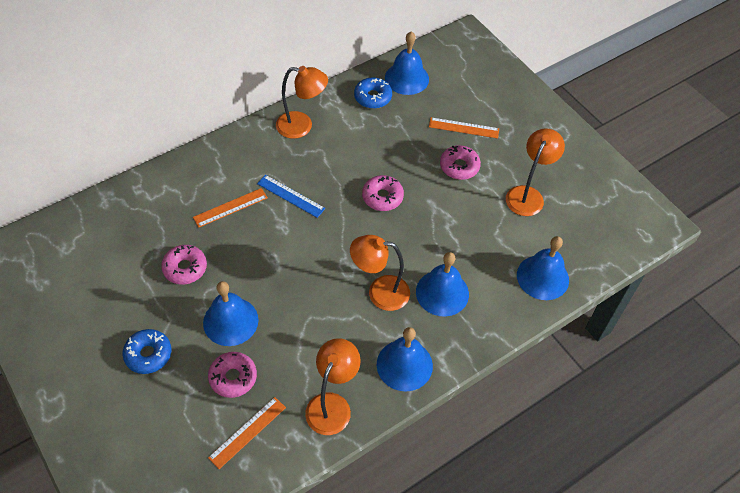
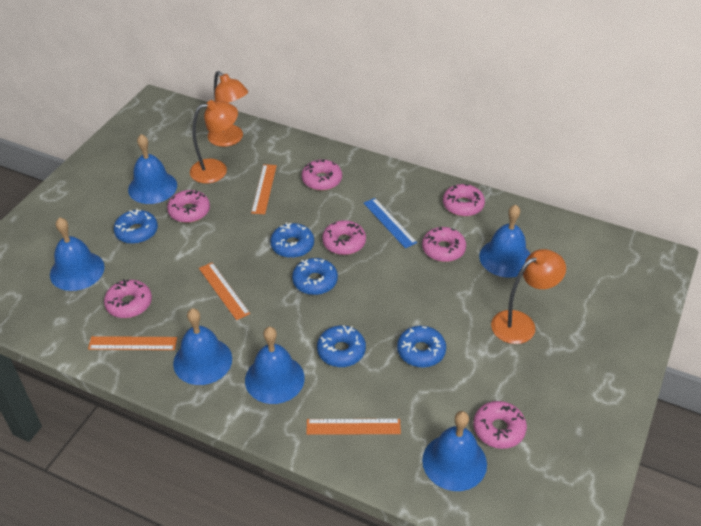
blue bell: 5 -> 6
blue donut: 2 -> 5
orange lamp: 4 -> 3
orange ruler: 3 -> 4
pink donut: 4 -> 7

